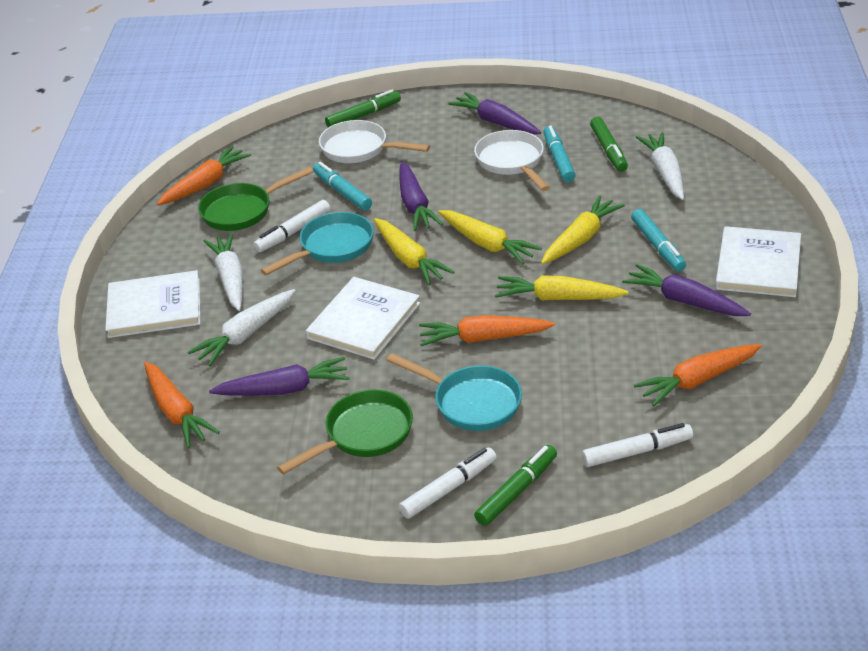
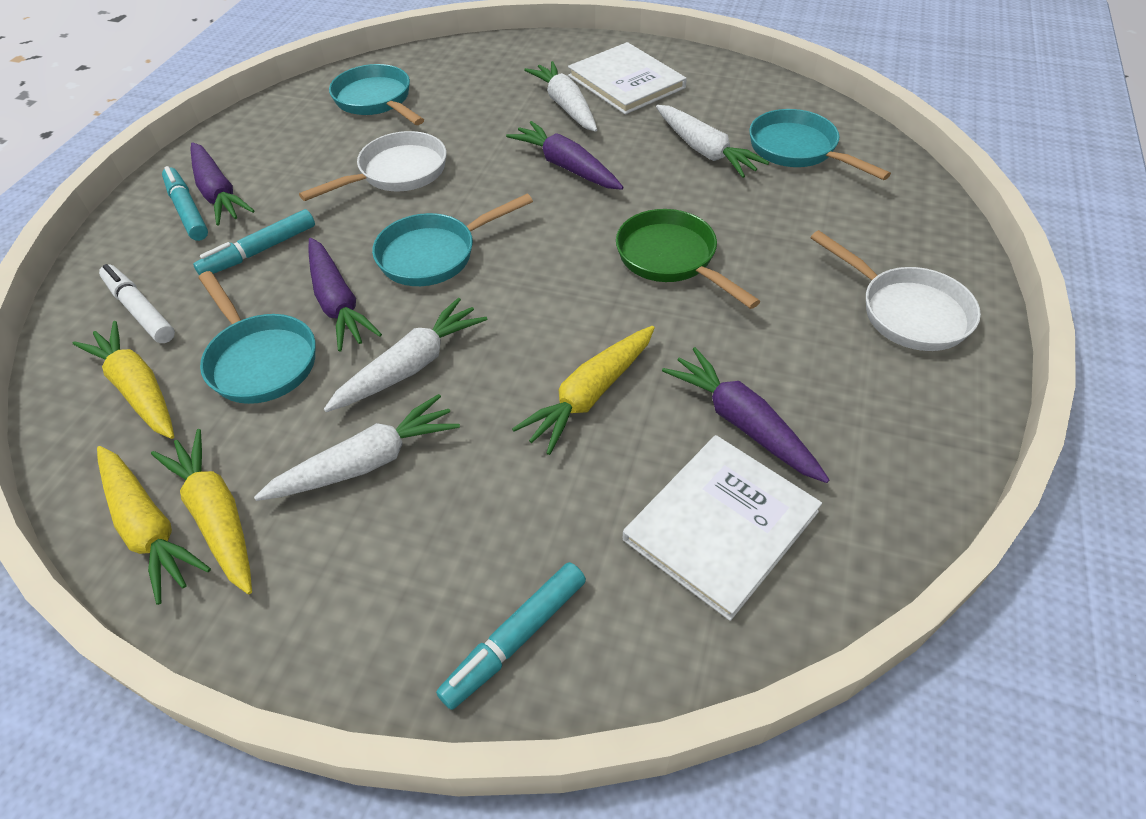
green marker: 3 -> 0
green pan: 2 -> 1
orange carrot: 4 -> 0
turquoise pan: 2 -> 4
white book: 3 -> 2
white carrot: 3 -> 4
white marker: 3 -> 1

